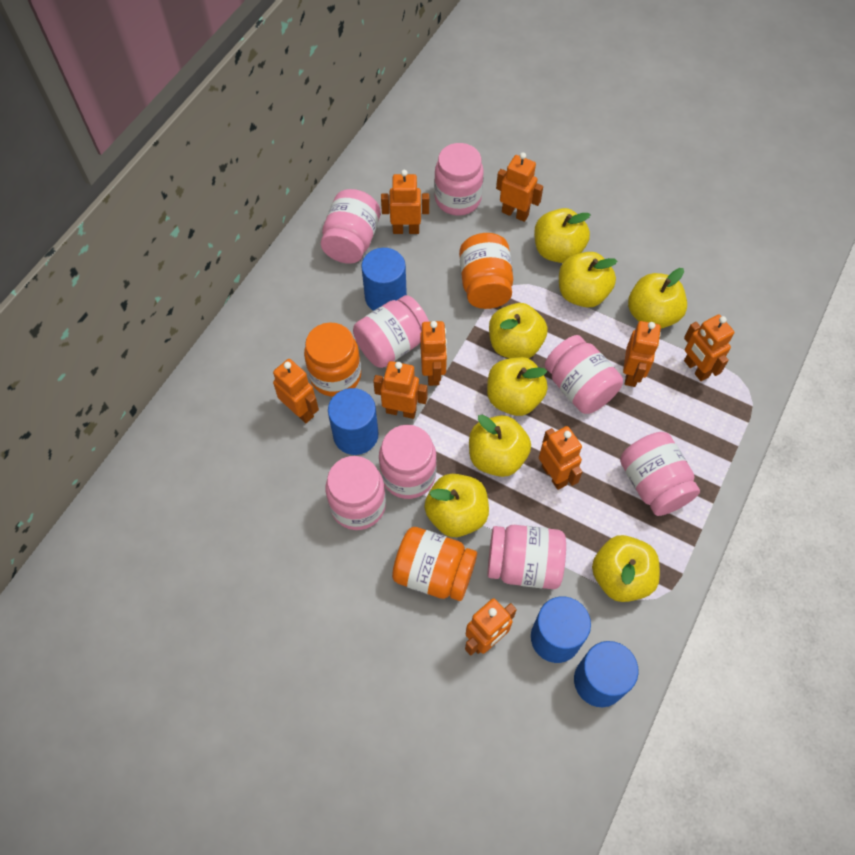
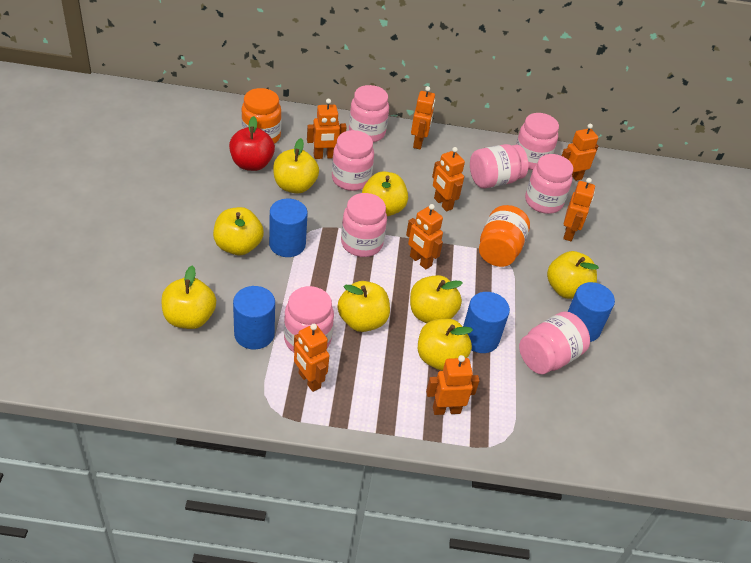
orange jar: 3 -> 2
orange robot: 9 -> 8
red apple: 0 -> 1

